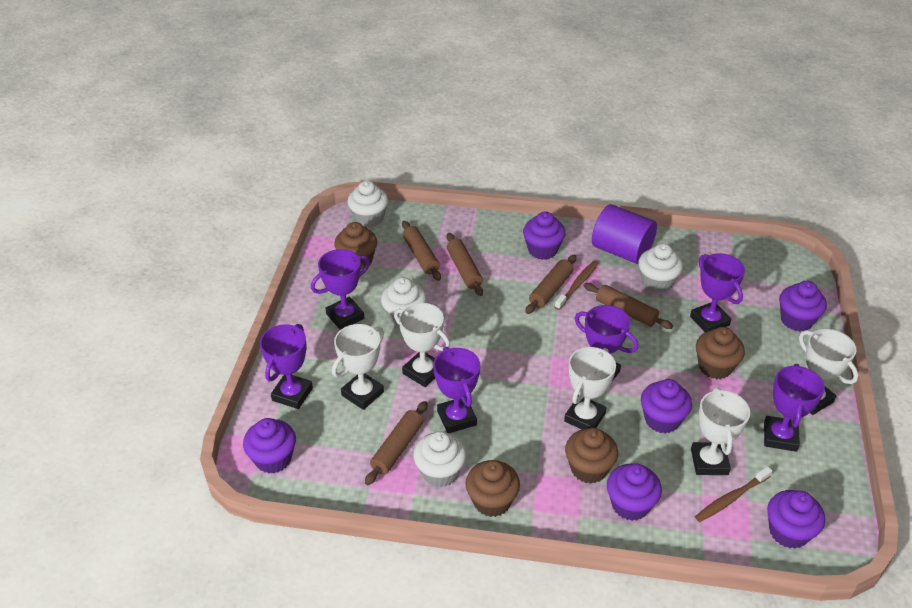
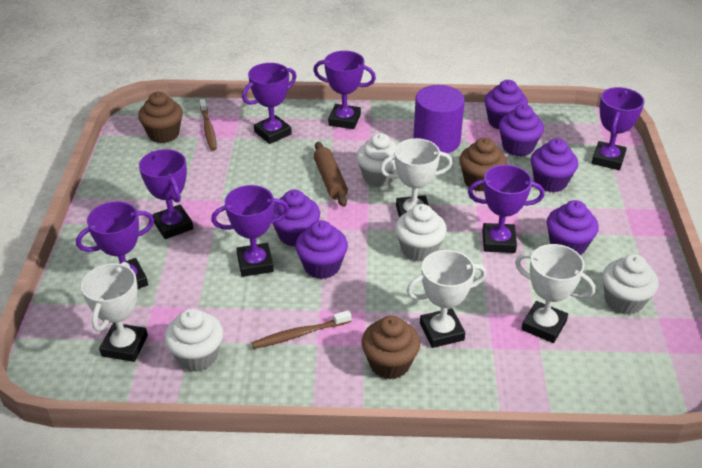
brown cupcake: 4 -> 3
brown rolling pin: 5 -> 1
purple trophy: 6 -> 7
white trophy: 5 -> 4

